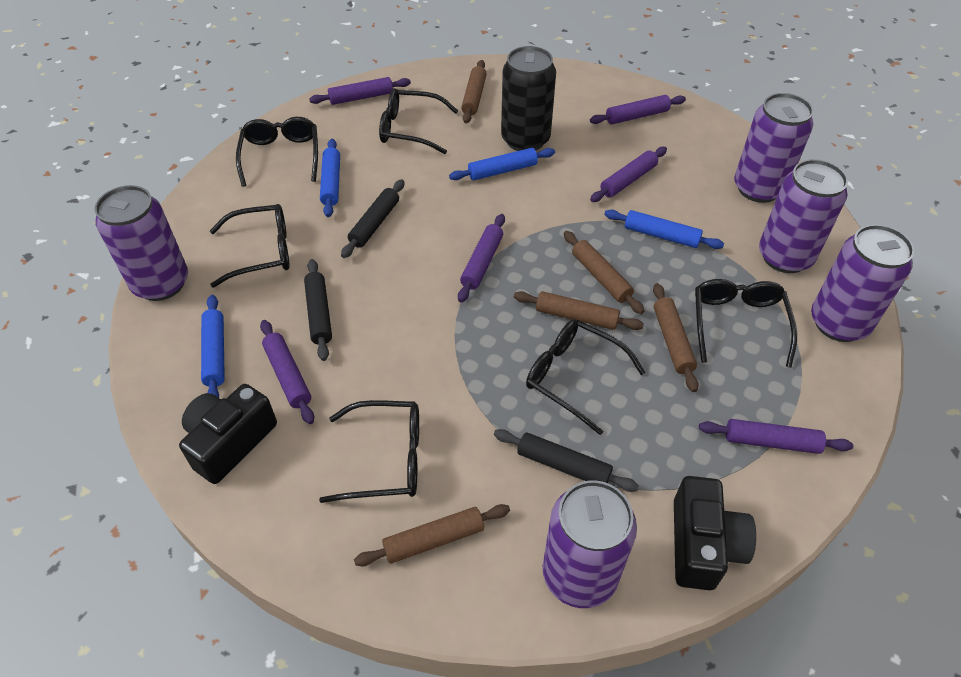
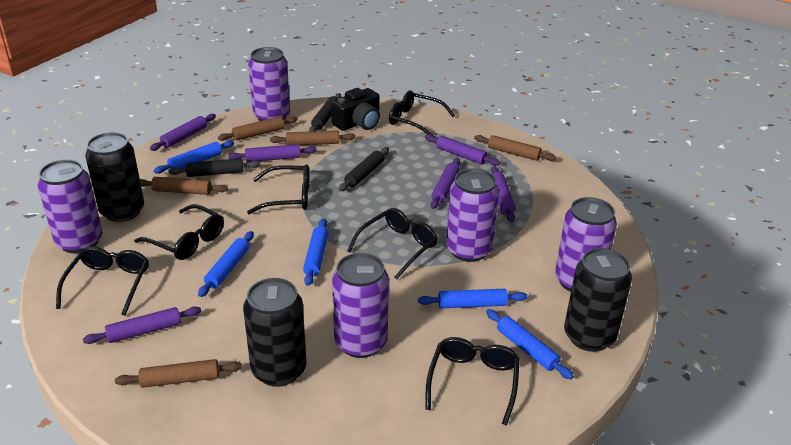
black camera: 2 -> 1
black can: 1 -> 3
blue rolling pin: 4 -> 5

